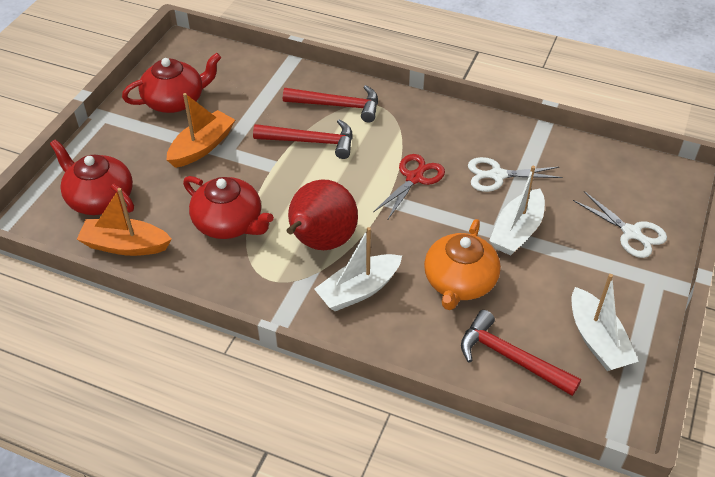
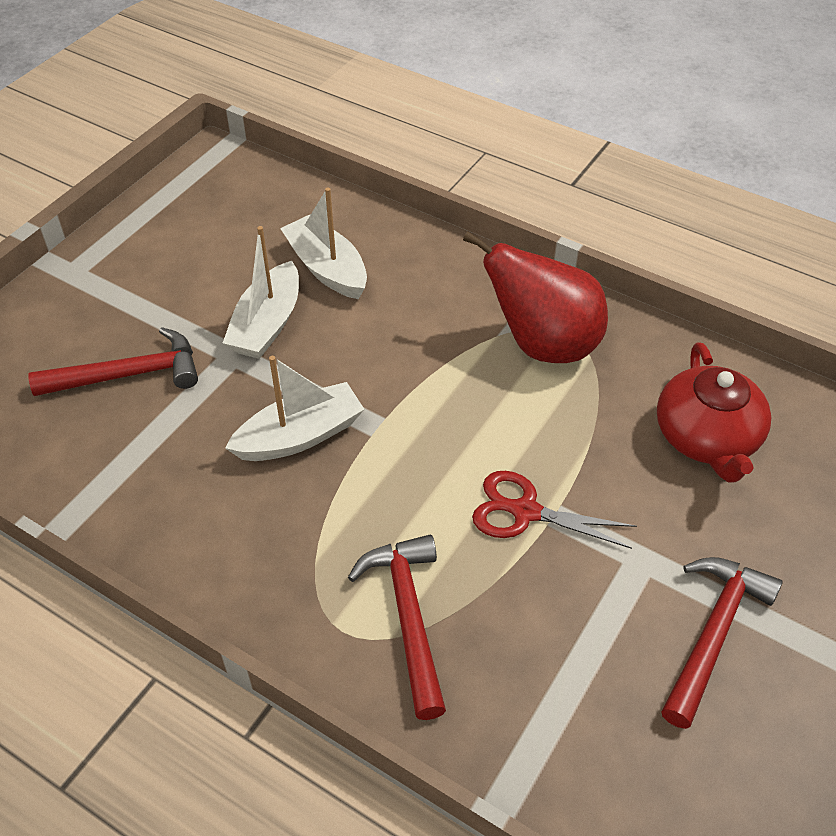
orange boat: 2 -> 0
orange teapot: 1 -> 0
red teapot: 3 -> 1
white scissors: 2 -> 0

